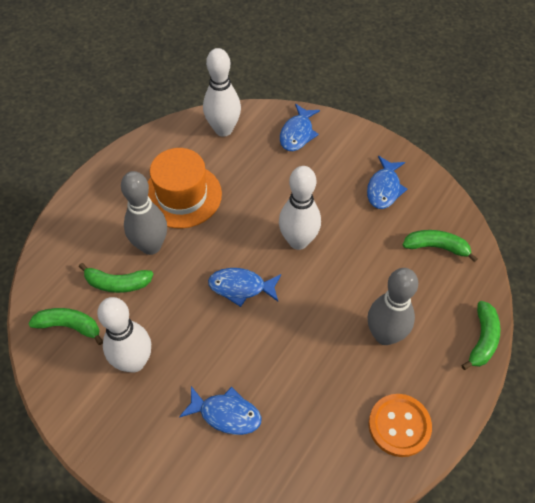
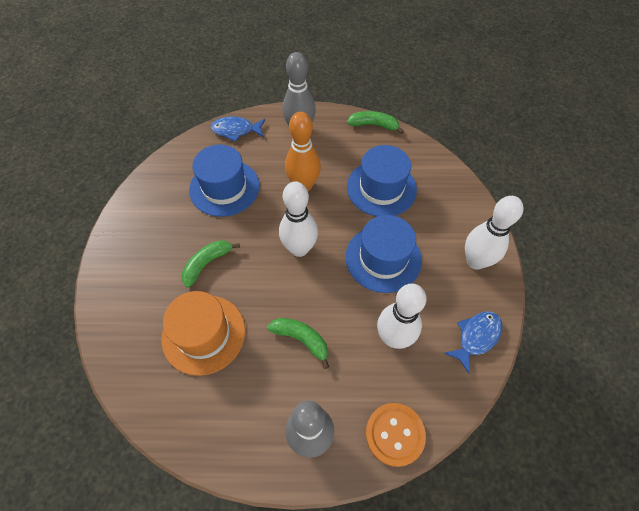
blue fish: 4 -> 2
blue hat: 0 -> 3
green banana: 4 -> 3
orange bowling pin: 0 -> 1

